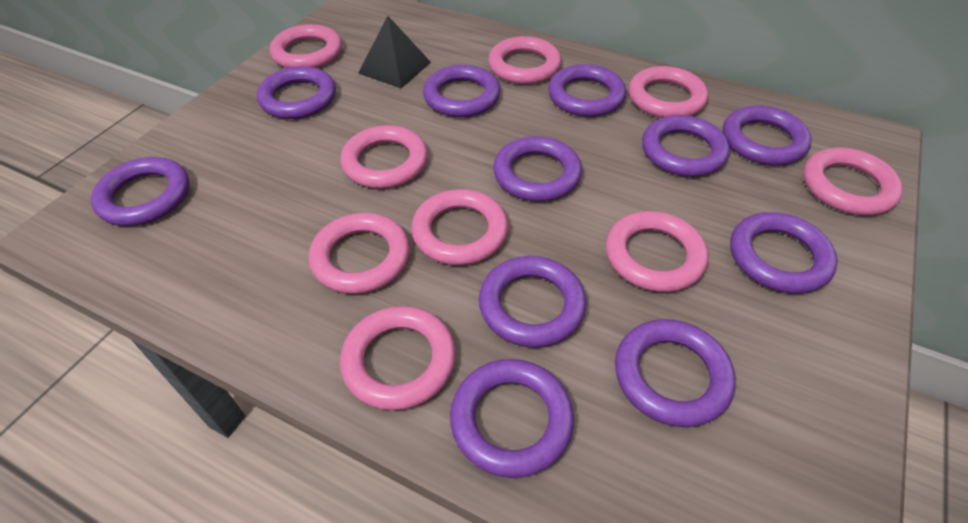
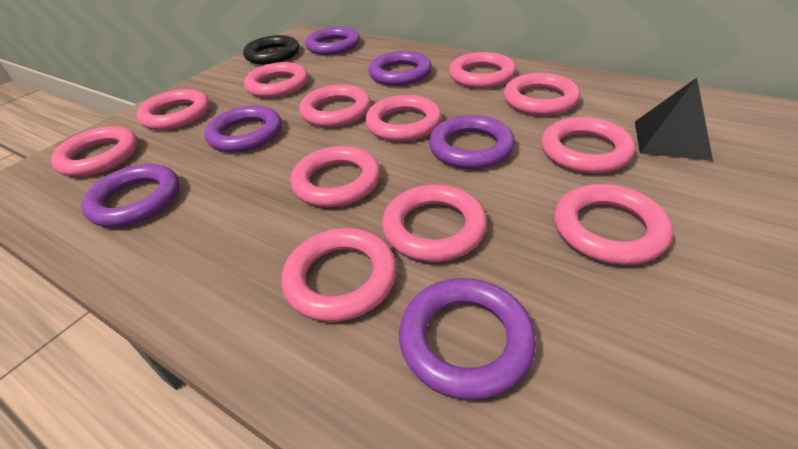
black ring: 0 -> 1
pink ring: 9 -> 12
purple ring: 11 -> 6

